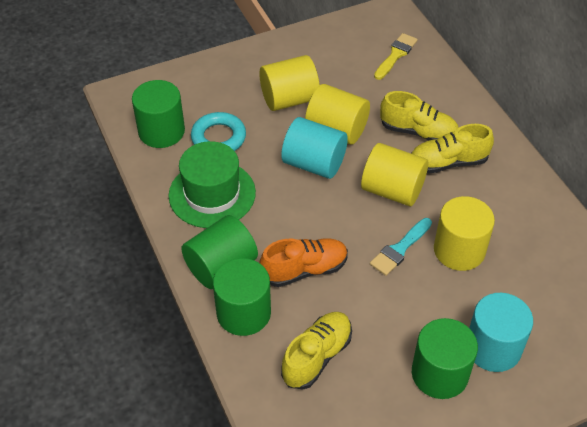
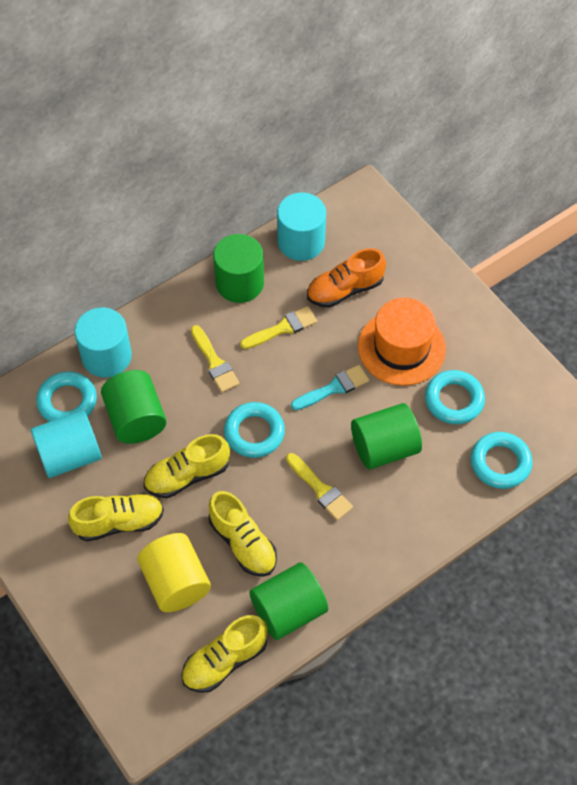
green hat: 1 -> 0
orange hat: 0 -> 1
turquoise cylinder: 2 -> 3
turquoise ring: 1 -> 4
yellow brush: 1 -> 3
yellow cylinder: 4 -> 1
yellow shoe: 3 -> 4

